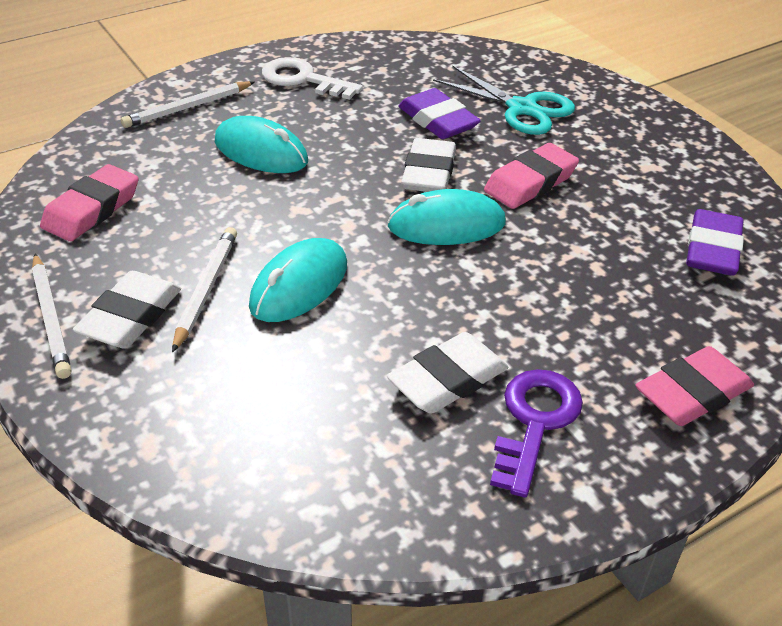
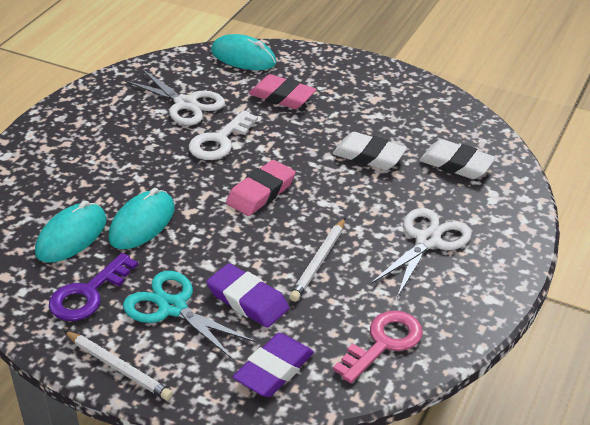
pink eraser: 3 -> 2
pink key: 0 -> 1
white eraser: 3 -> 2
white pencil: 3 -> 2
white scissors: 0 -> 2

